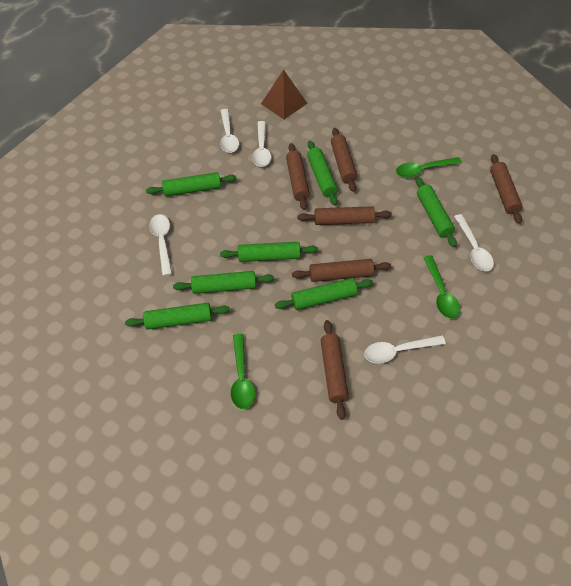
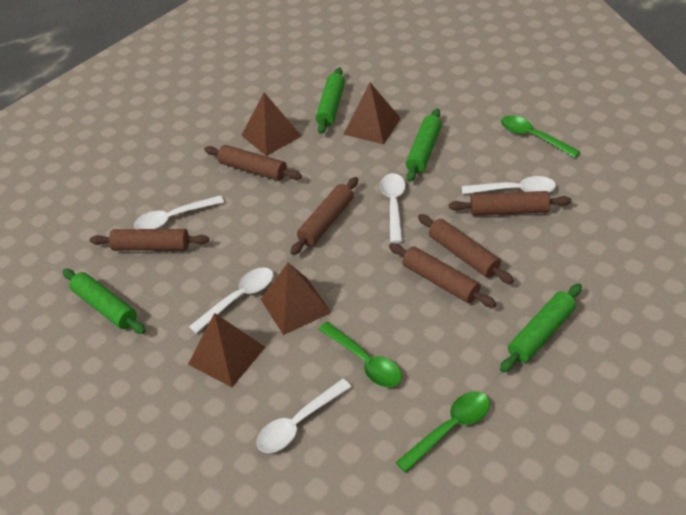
brown pyramid: 1 -> 4
green rolling pin: 7 -> 4

